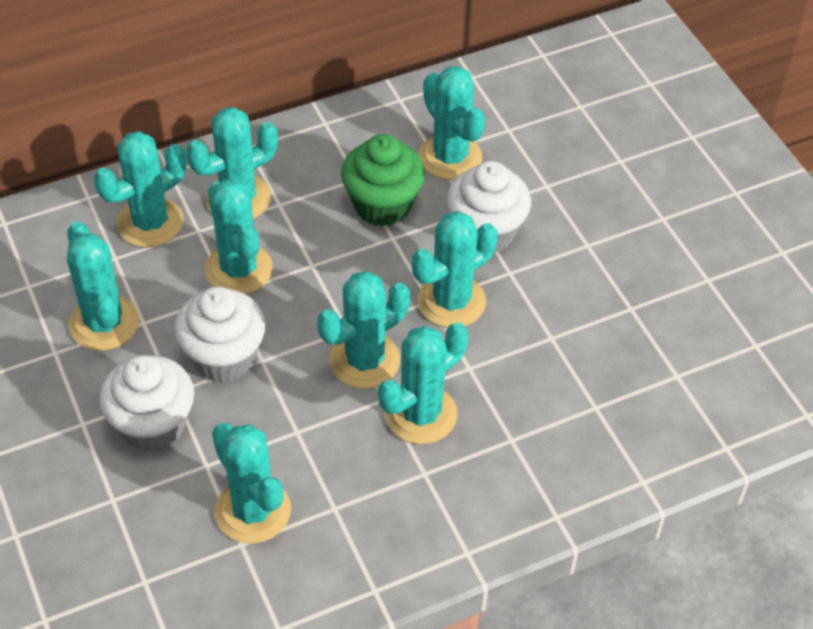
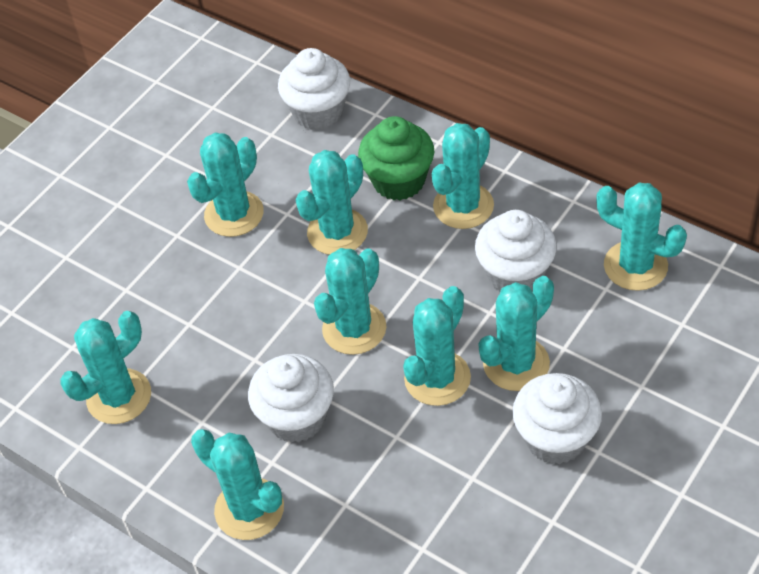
white cupcake: 3 -> 4

